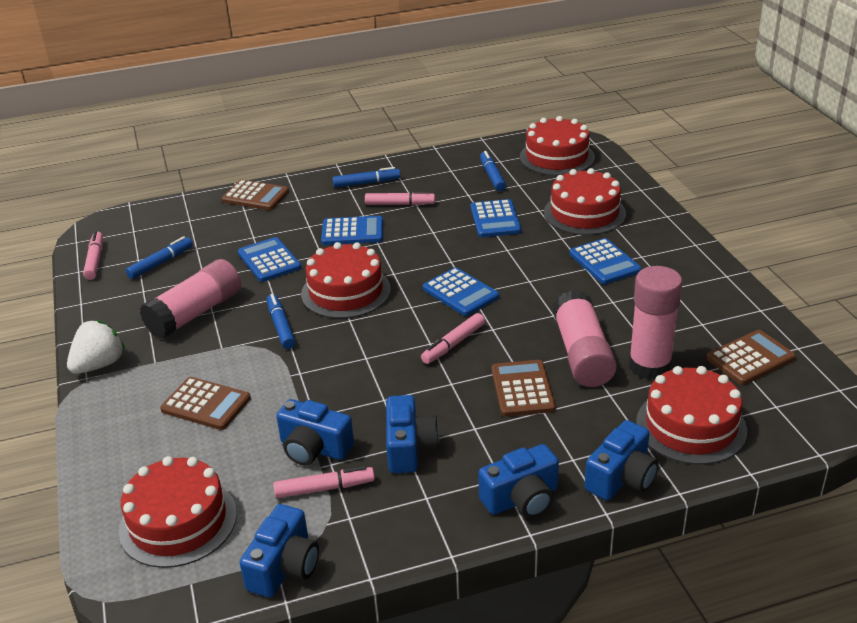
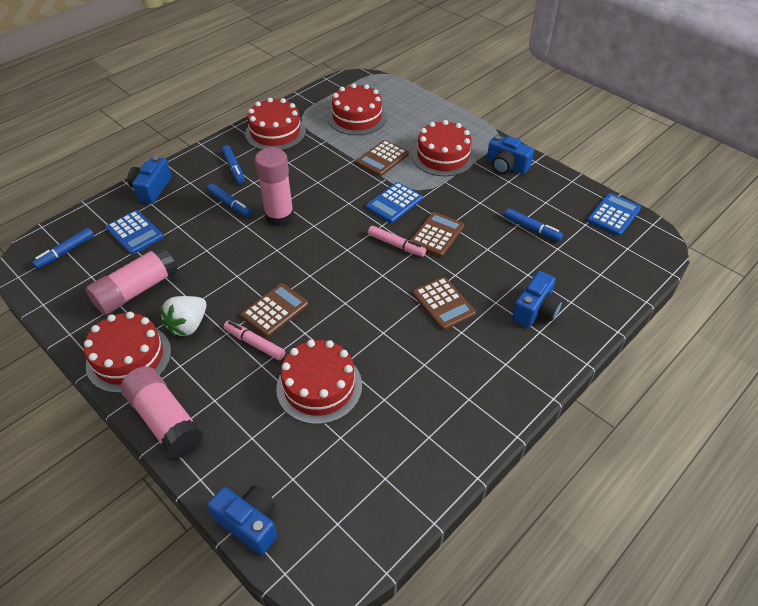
blue calculator: 5 -> 3
blue camera: 5 -> 4
pink marker: 4 -> 2

